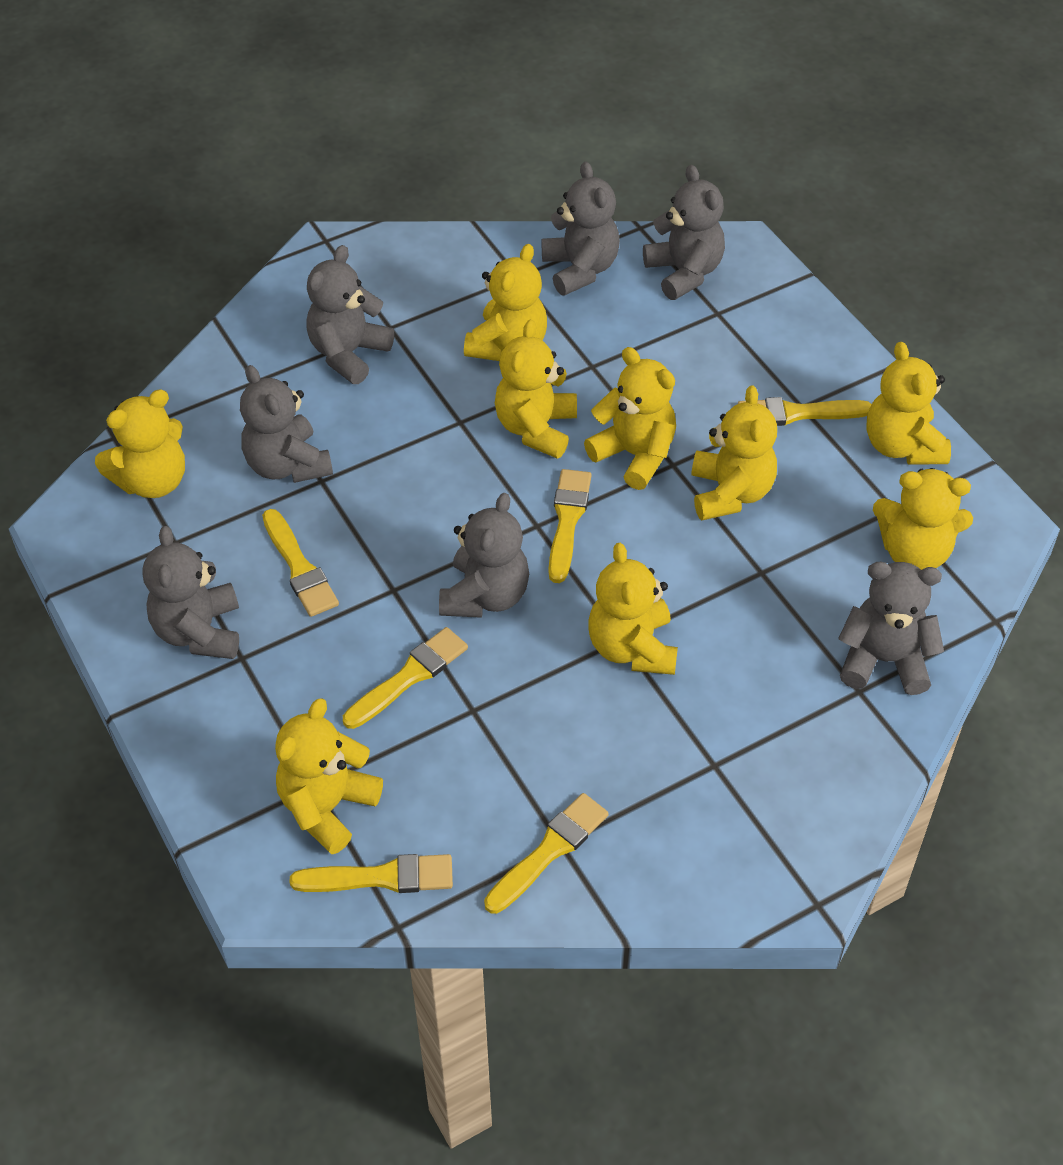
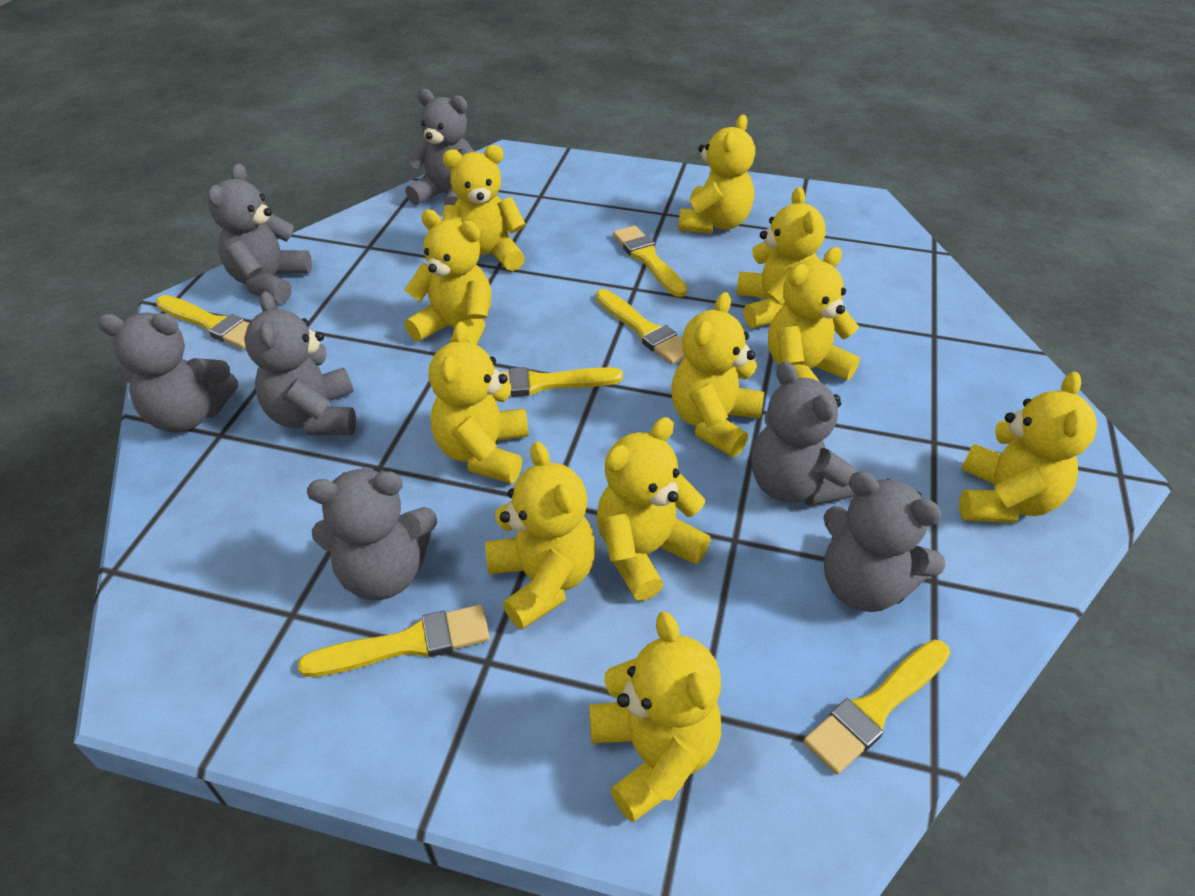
yellow teddy bear: 9 -> 11

